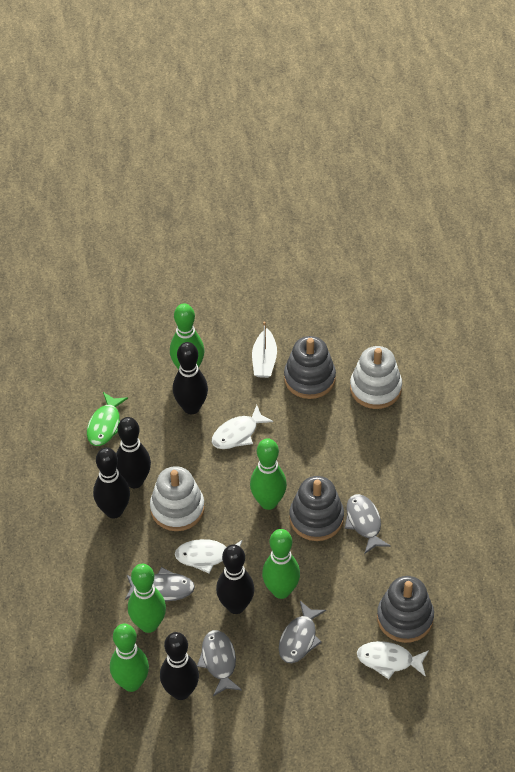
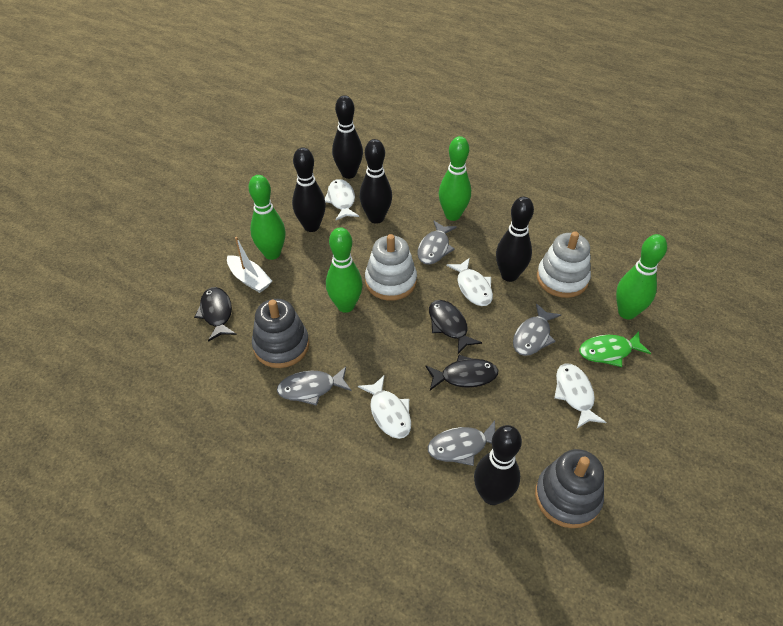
black fish: 0 -> 3
green bowling pin: 5 -> 4
grey stacking toy: 3 -> 2
white fish: 3 -> 4

